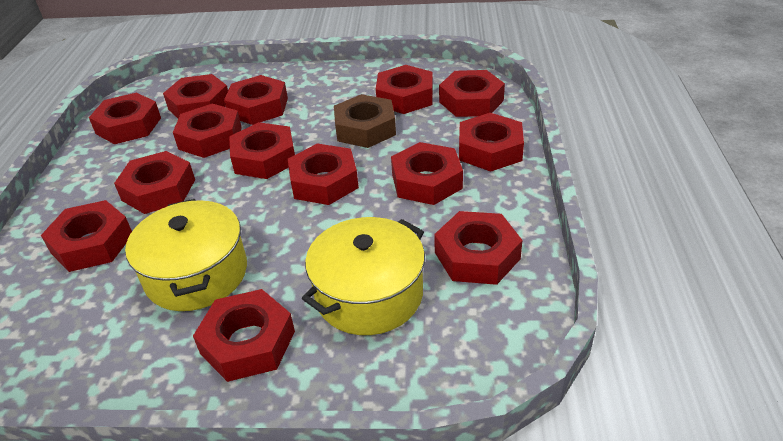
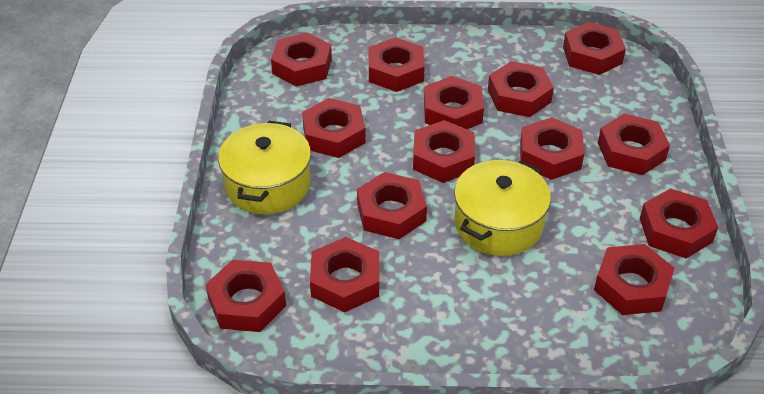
brown nut: 1 -> 0

